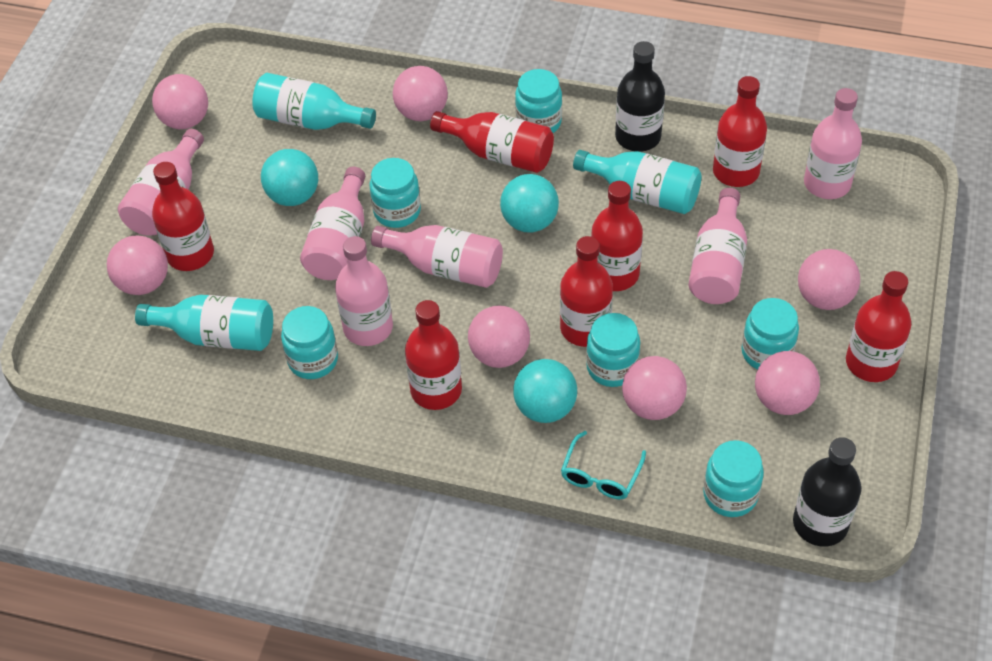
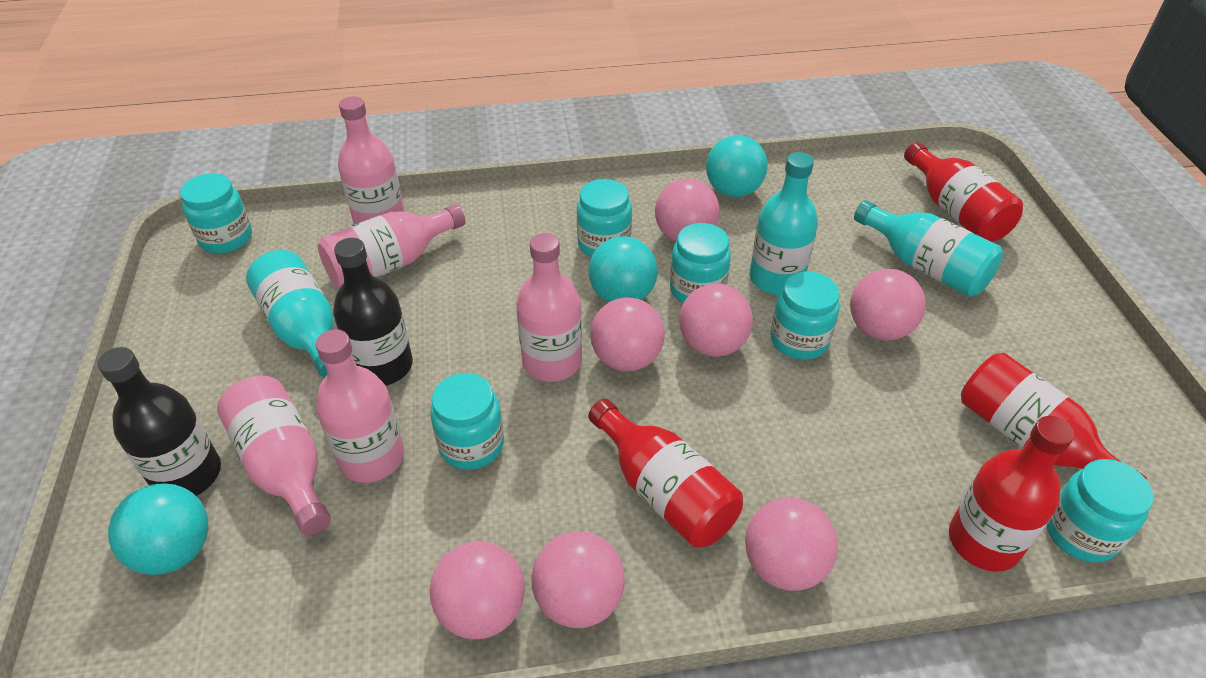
pink bottle: 6 -> 5
red bottle: 7 -> 4
turquoise glasses: 1 -> 0

